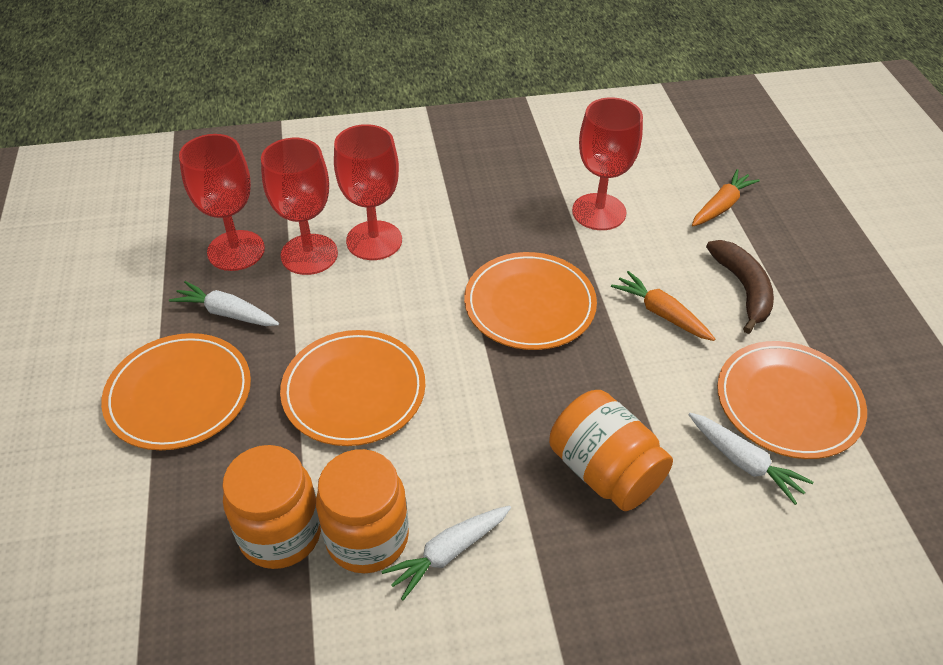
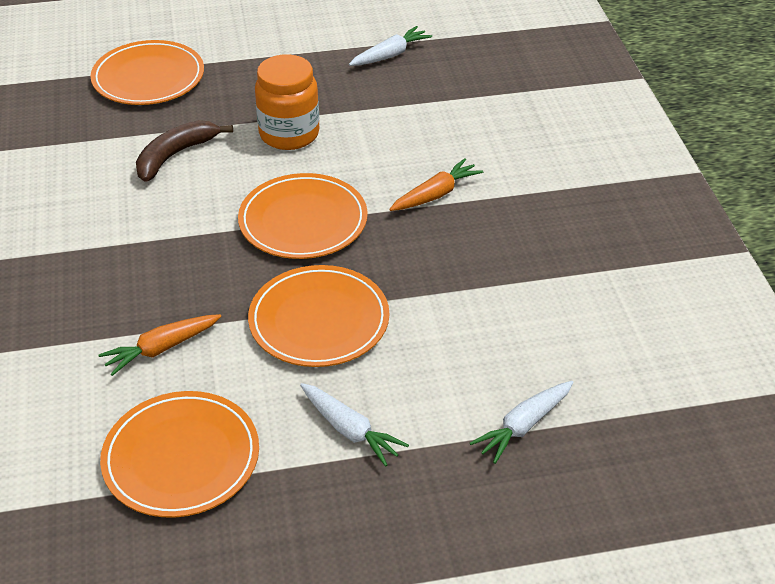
orange jar: 3 -> 1
red goblet: 4 -> 0

